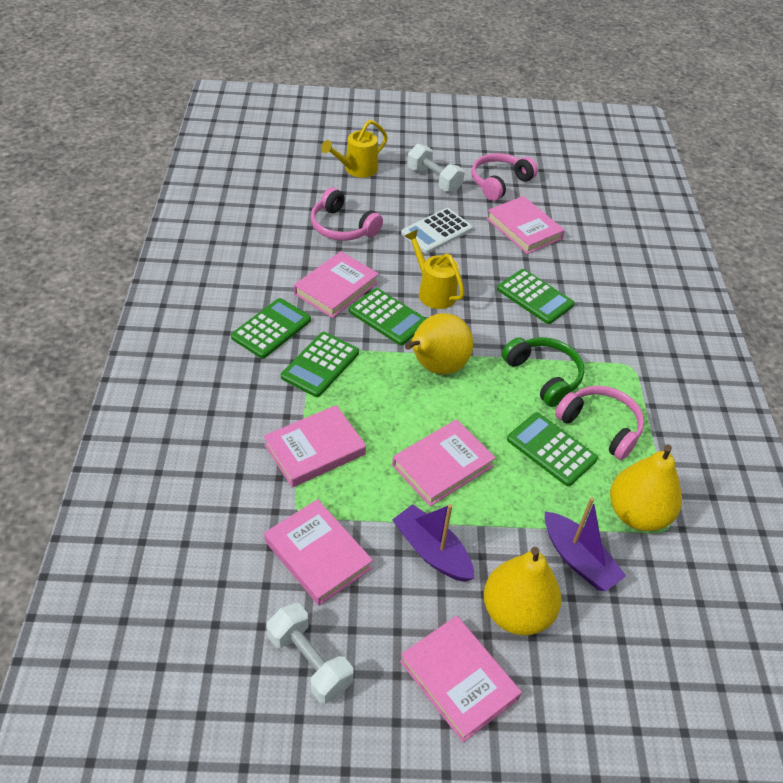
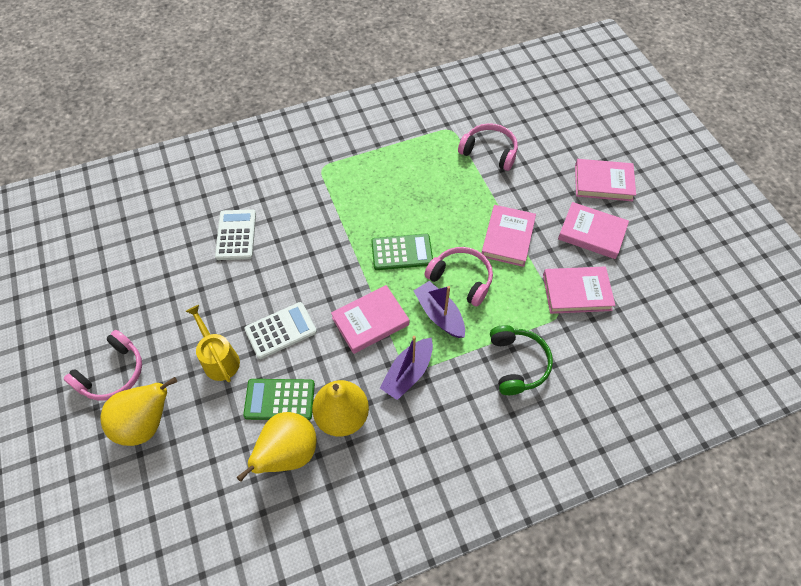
green calculator: 5 -> 2
pink book: 6 -> 5
white calculator: 1 -> 2
white dumbbell: 2 -> 0
yellow watering can: 2 -> 1

